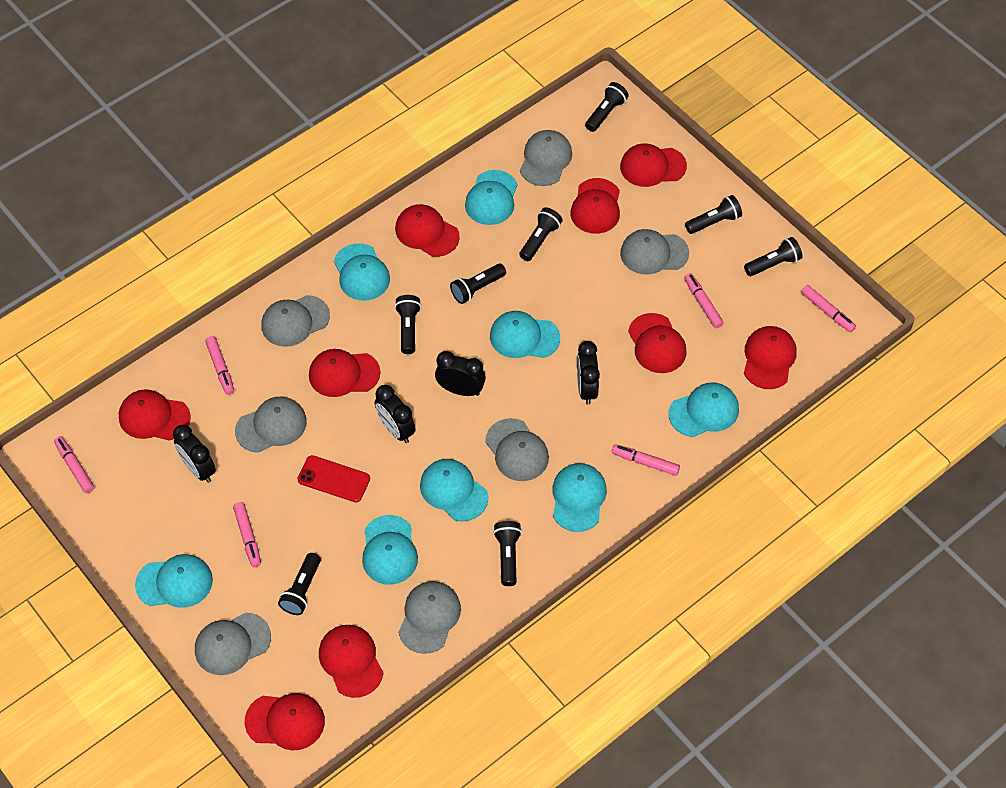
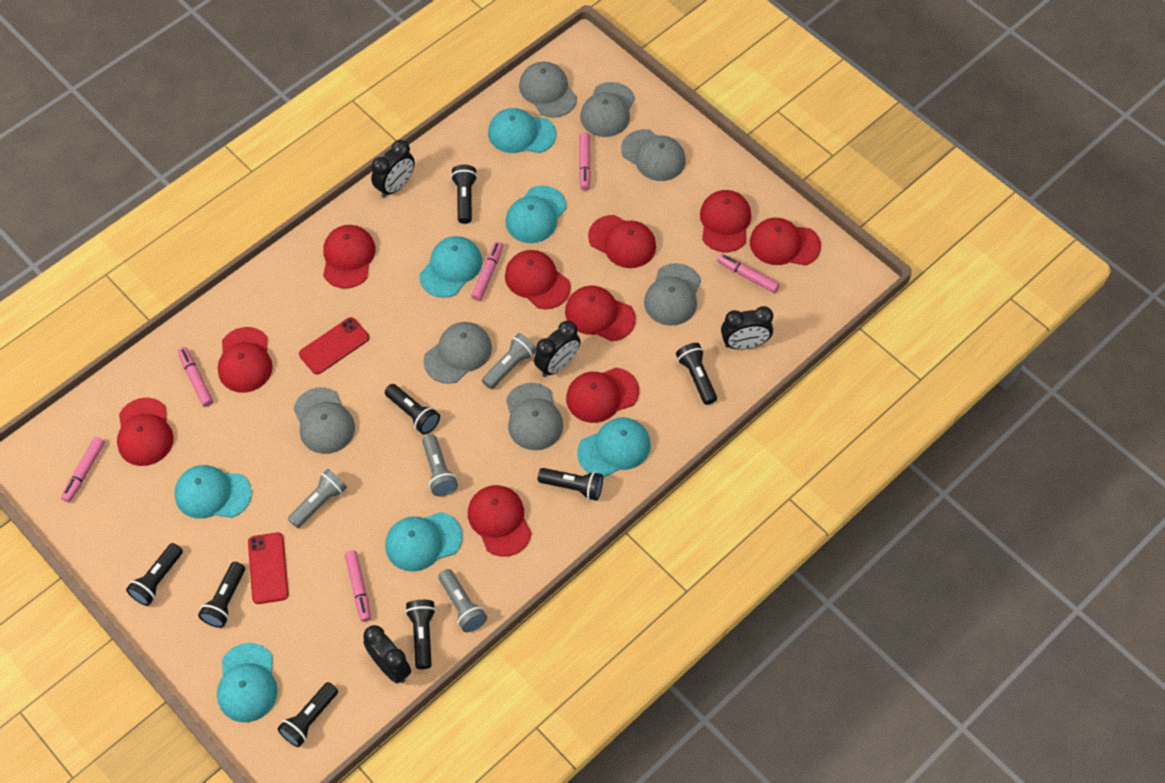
grey flashlight: 0 -> 4
red cap: 9 -> 10
red phone: 1 -> 2
turquoise cap: 8 -> 7

